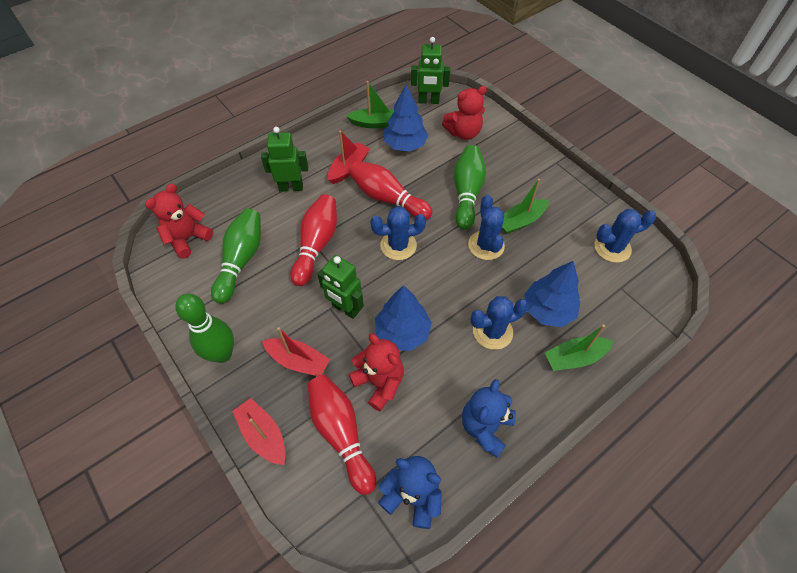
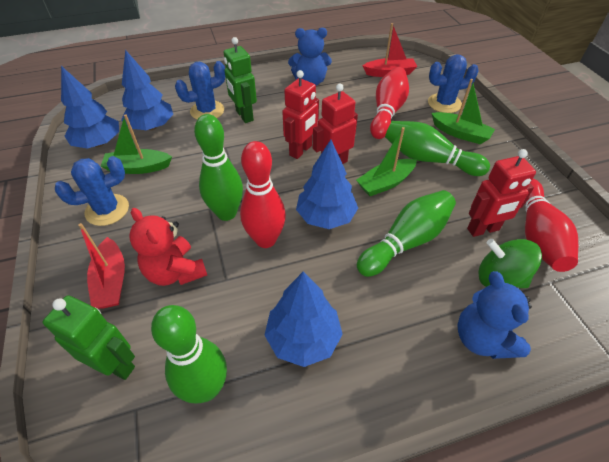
blue cactus: 4 -> 3
blue tree: 3 -> 4
green bowling pin: 3 -> 4
green robot: 3 -> 2
green spinning top: 0 -> 1
red boat: 3 -> 2
red robot: 0 -> 3
red teddy bear: 3 -> 1

